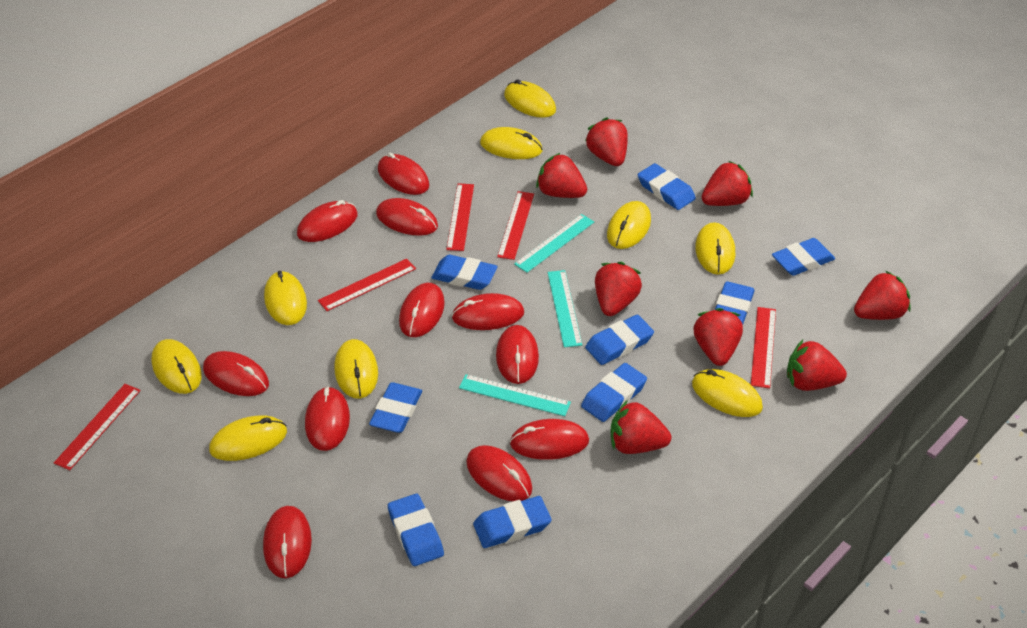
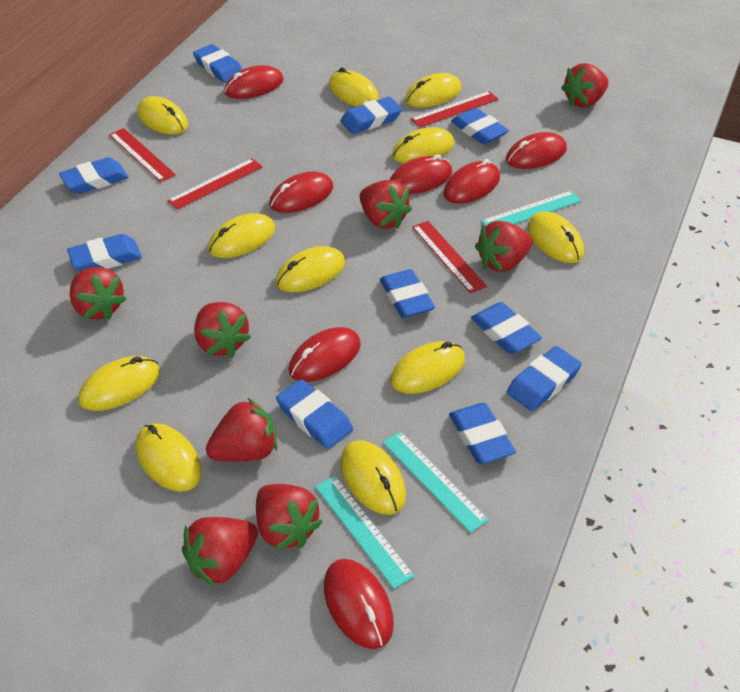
blue eraser: 9 -> 10
red mouse: 11 -> 7
red ruler: 5 -> 4
yellow mouse: 9 -> 11

